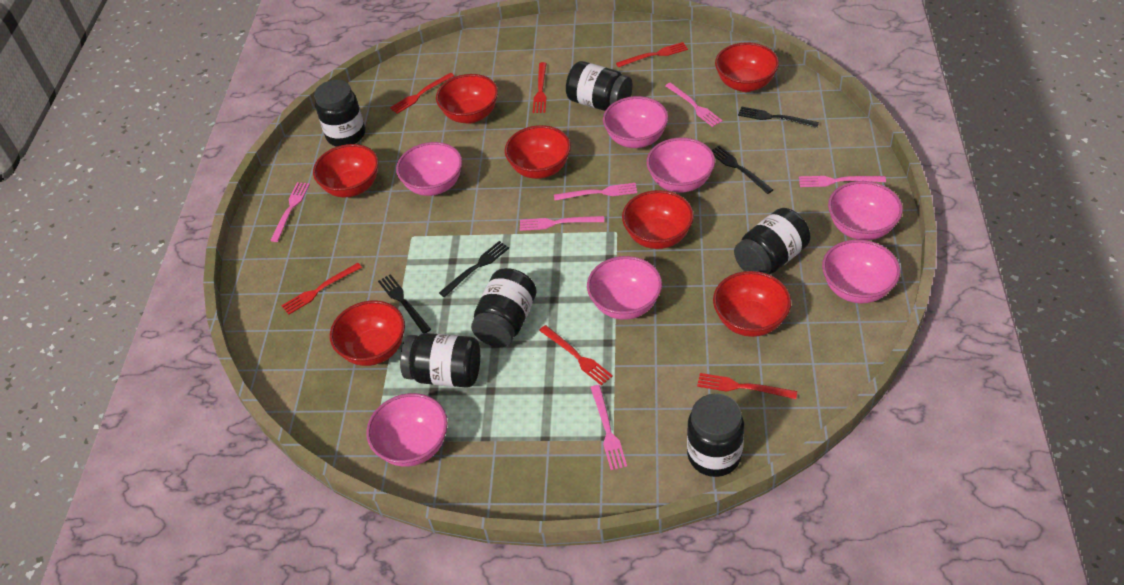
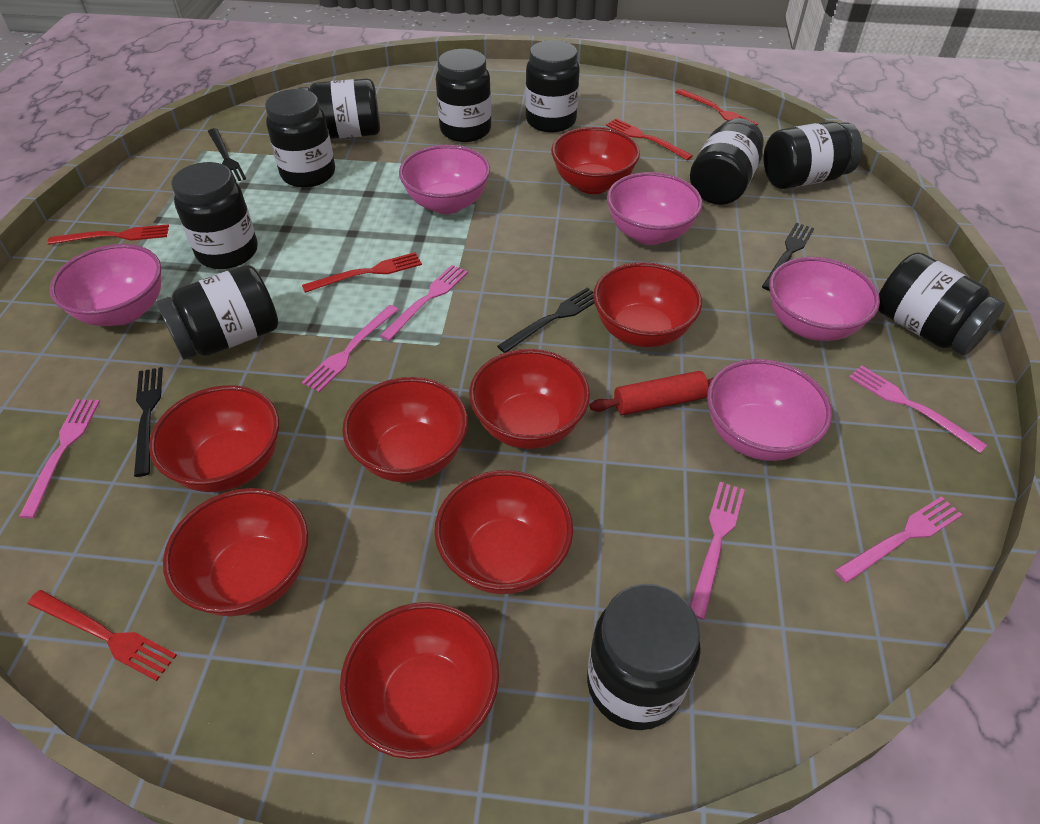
black jar: 6 -> 10
pink bowl: 7 -> 5
red bowl: 7 -> 8
red fork: 6 -> 5
red rolling pin: 0 -> 1

